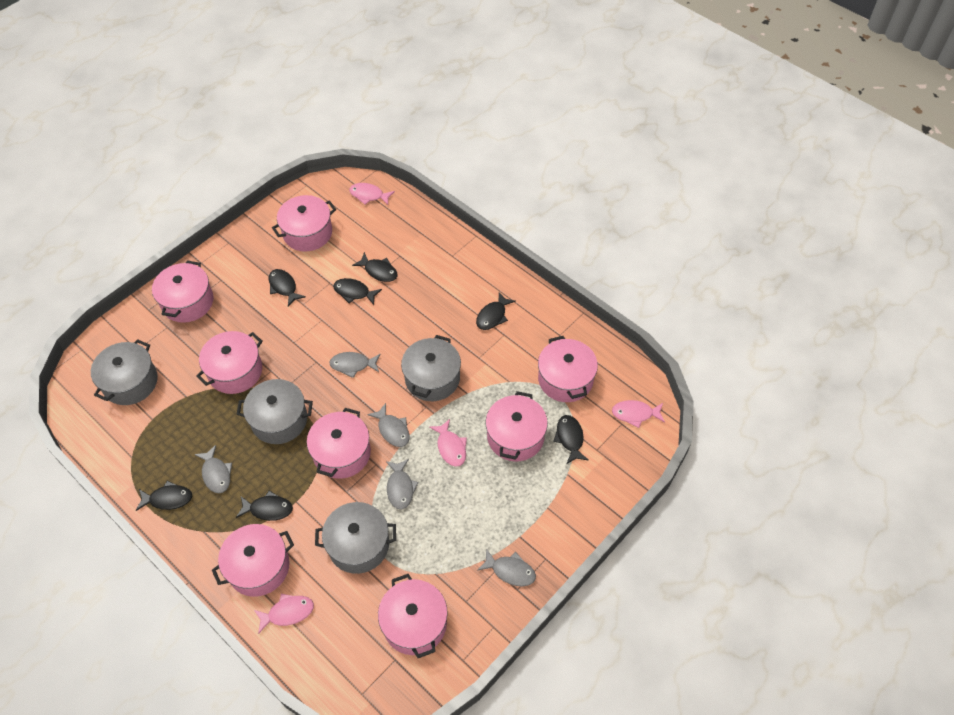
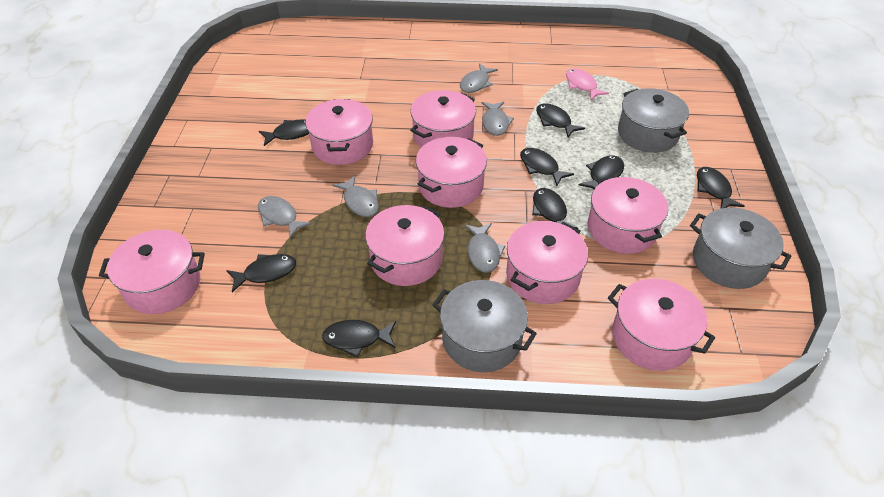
black fish: 7 -> 8
grey pot: 4 -> 3
pink fish: 4 -> 1

